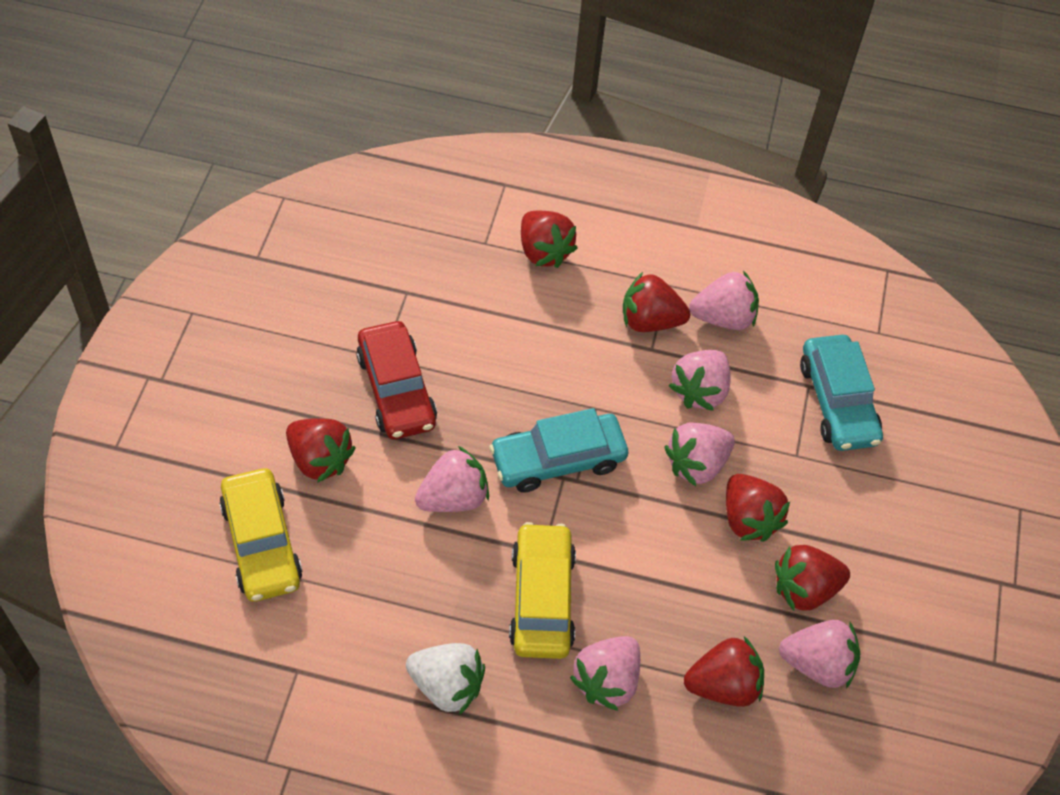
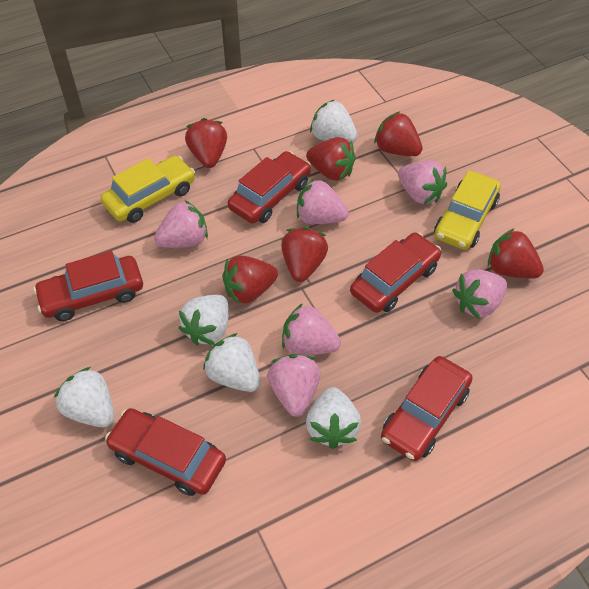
red car: 1 -> 5
turquoise car: 2 -> 0
white strawberry: 1 -> 5

